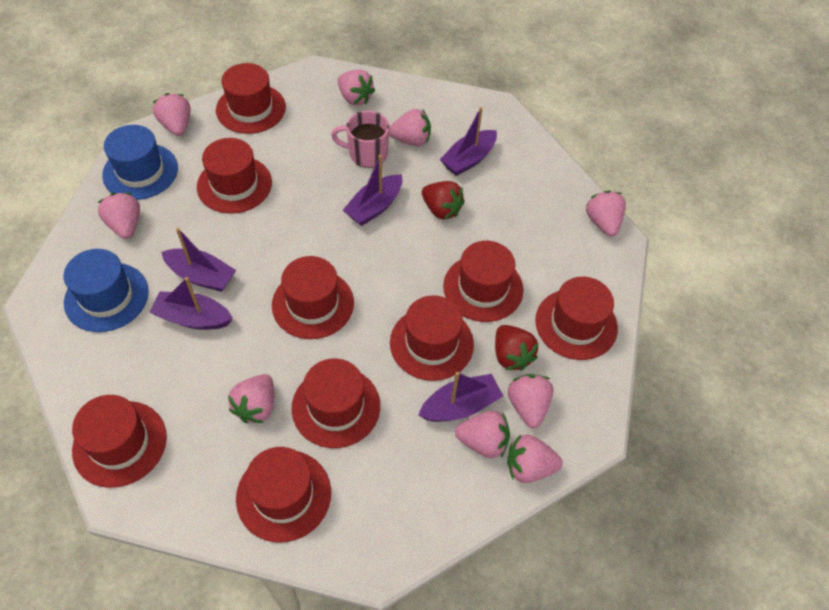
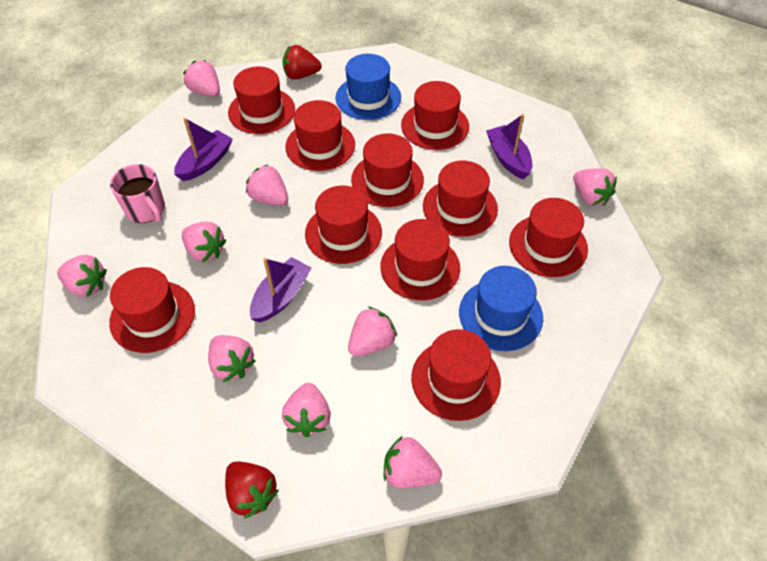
purple boat: 5 -> 3
red hat: 9 -> 10

